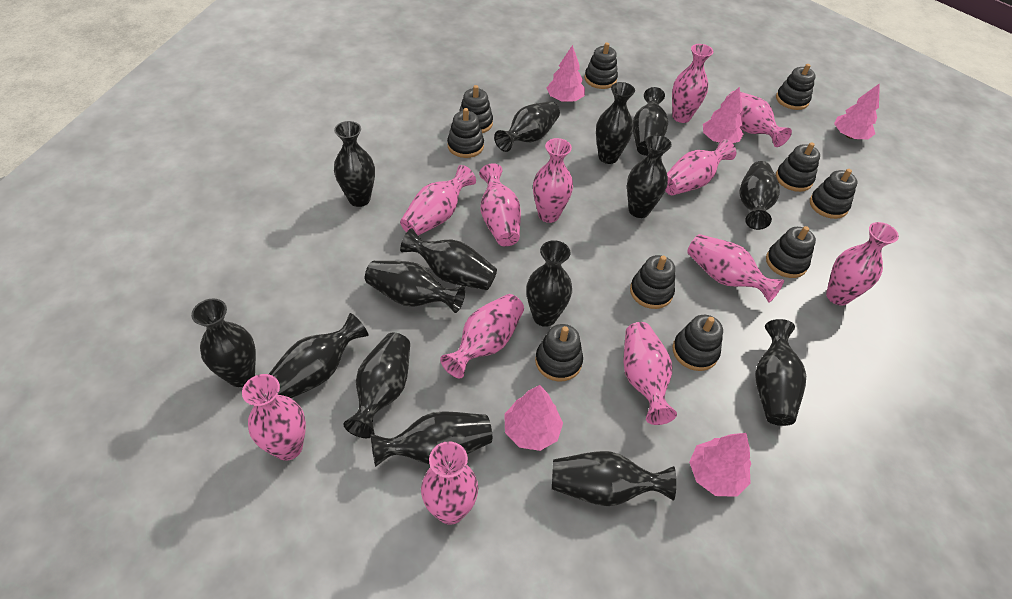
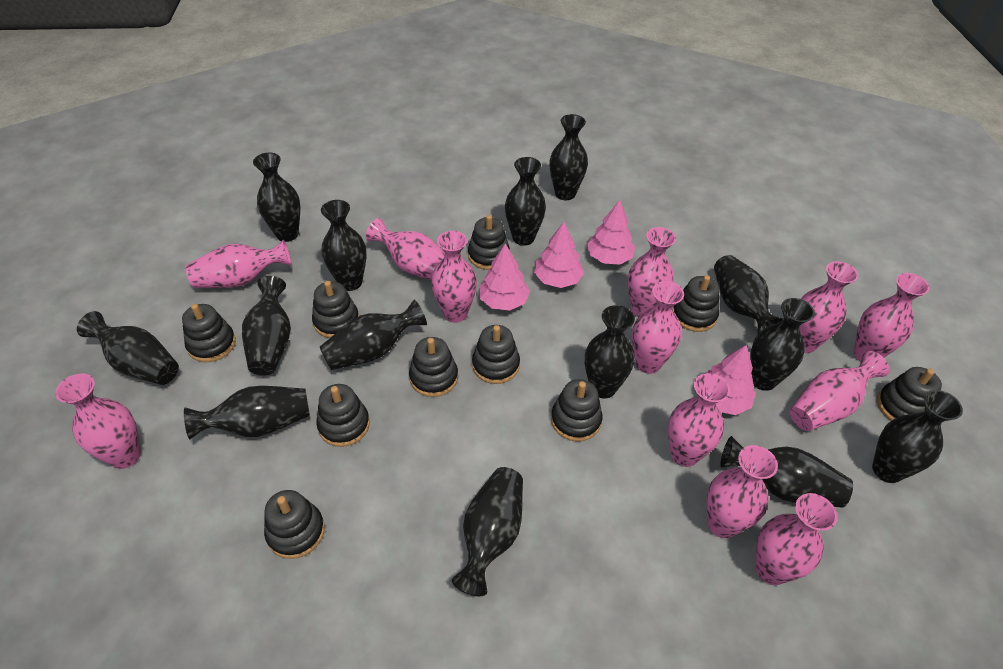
black vase: 15 -> 14
pink tree: 5 -> 4

